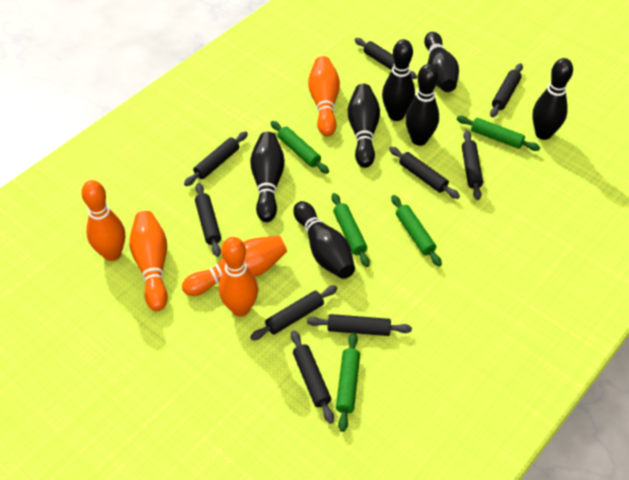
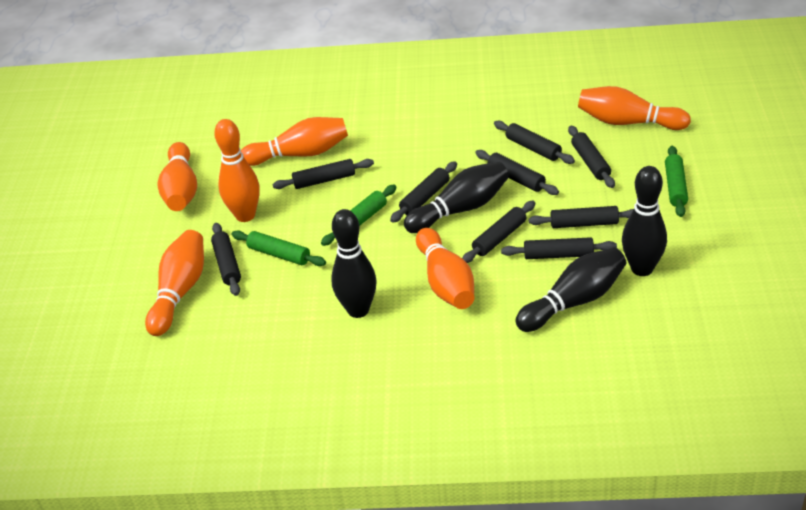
black bowling pin: 7 -> 4
green rolling pin: 5 -> 3
orange bowling pin: 5 -> 6

